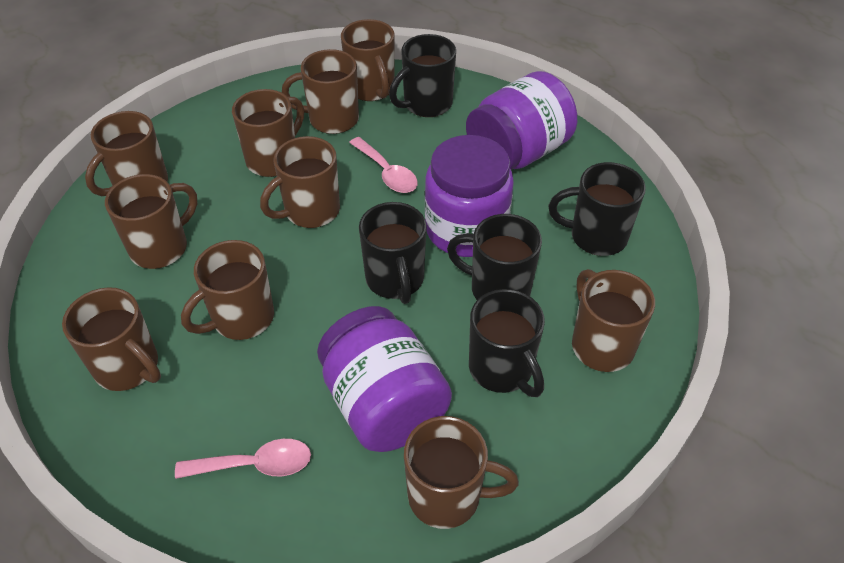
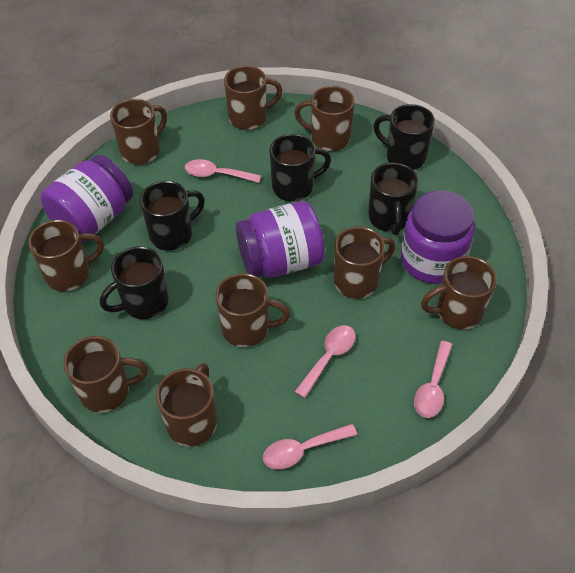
brown mug: 10 -> 9
pink spoon: 2 -> 4

